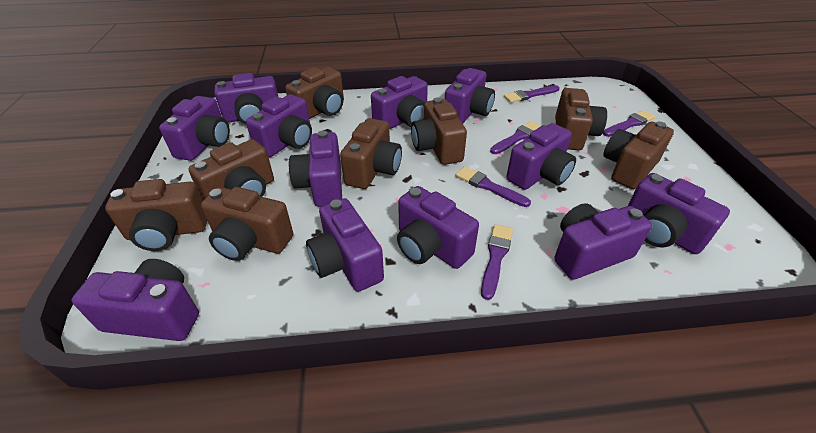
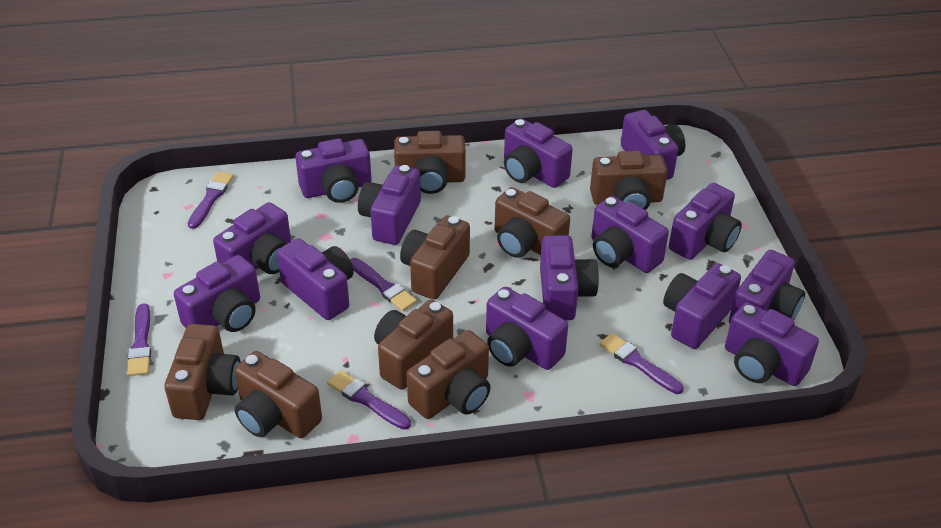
purple camera: 12 -> 14

